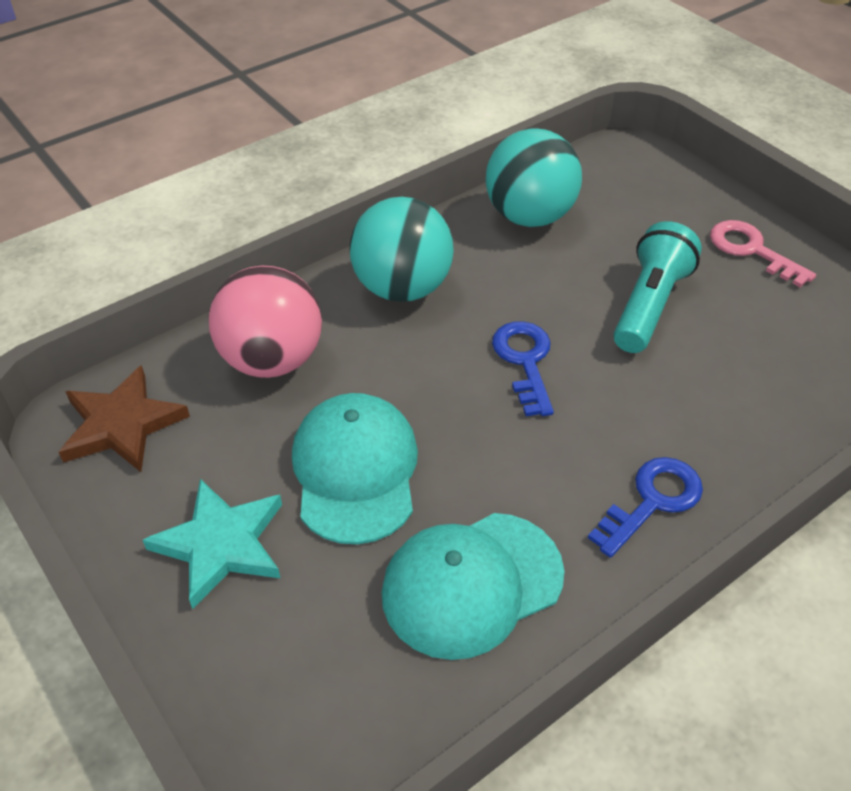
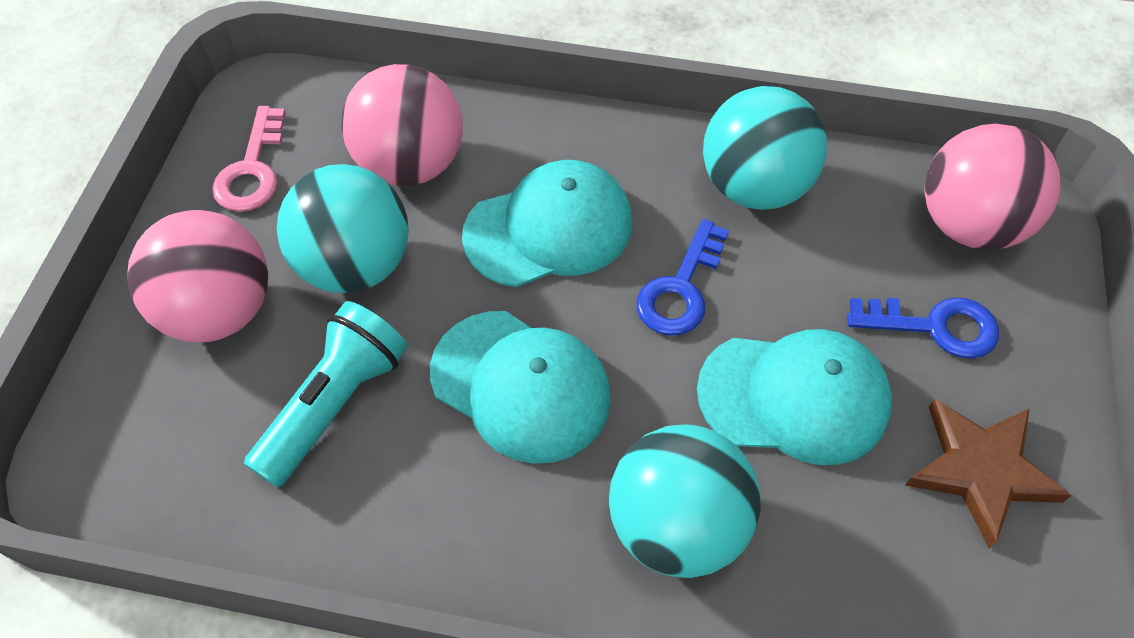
pink ball: 1 -> 3
turquoise ball: 2 -> 3
turquoise cap: 2 -> 3
turquoise star: 1 -> 0

